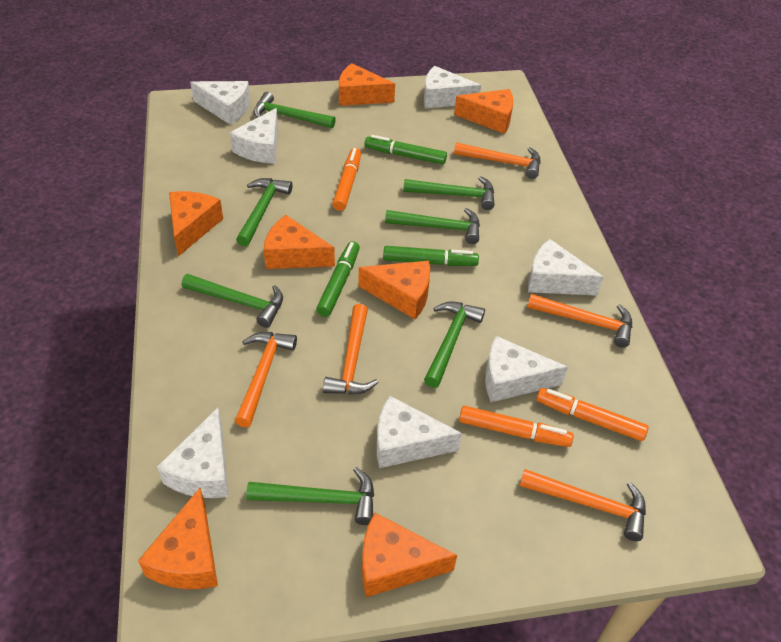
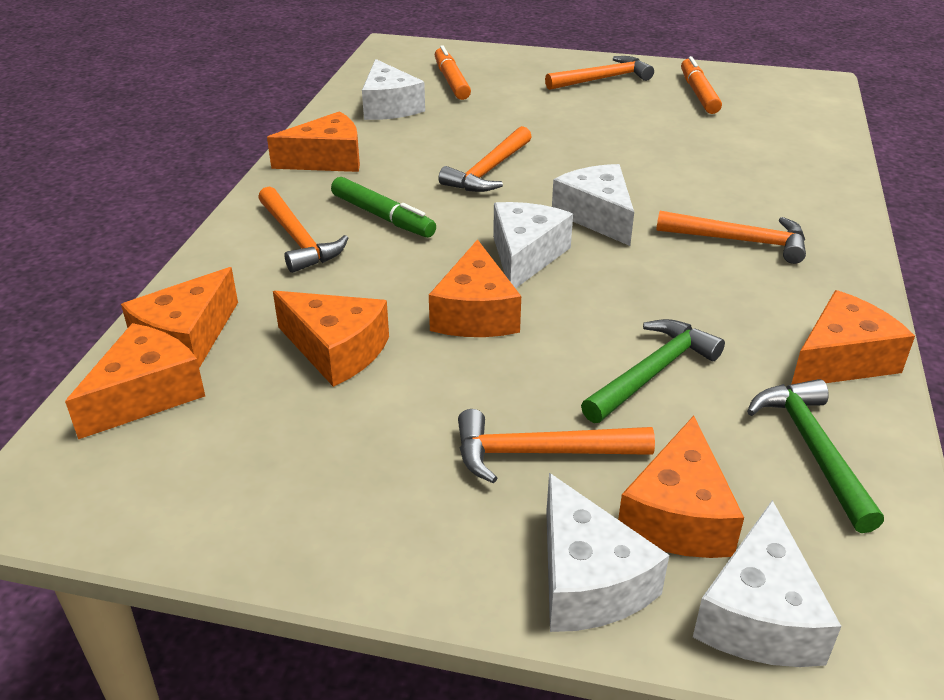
green hammer: 7 -> 2
green marker: 3 -> 1
orange marker: 3 -> 2
white cheese: 7 -> 5

